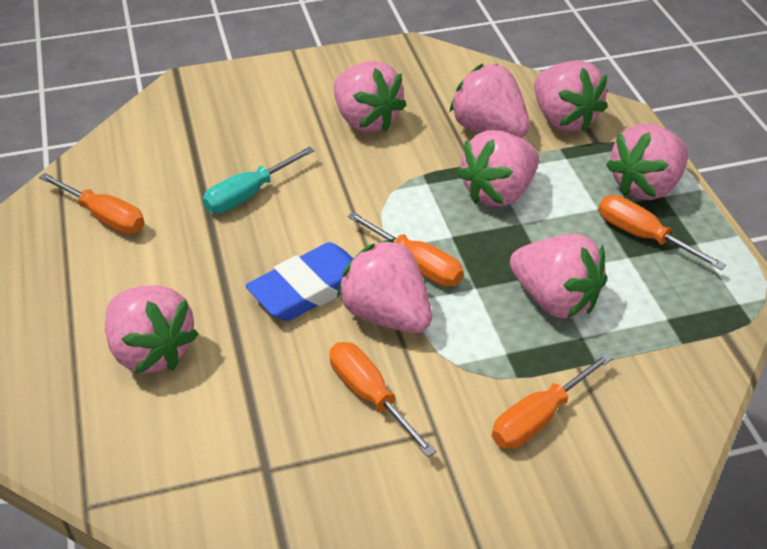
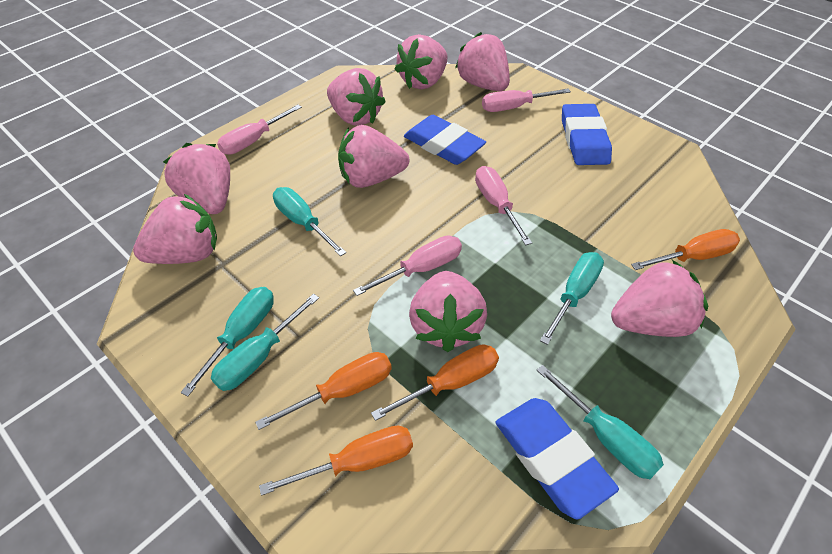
blue eraser: 1 -> 3
orange screwdriver: 5 -> 4
pink screwdriver: 0 -> 4
turquoise screwdriver: 1 -> 5

